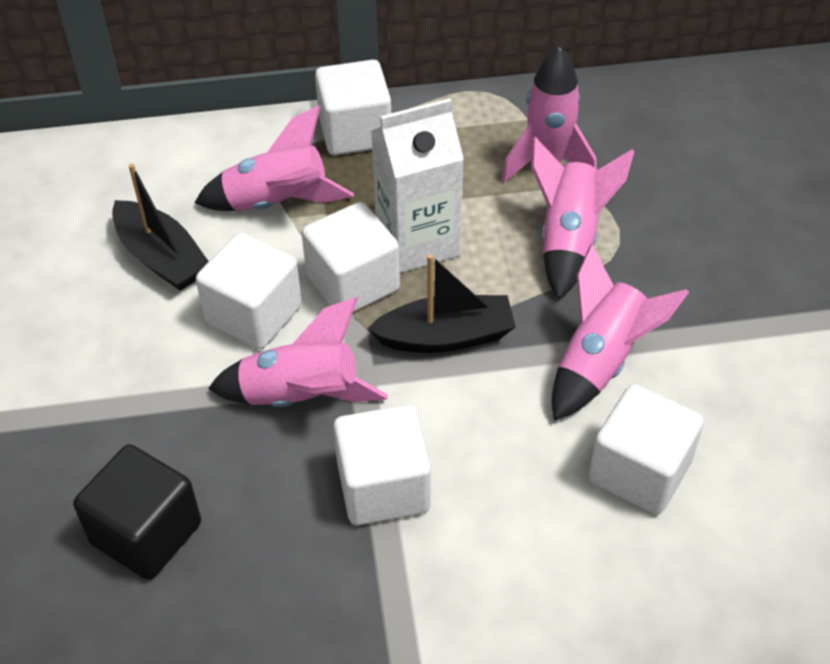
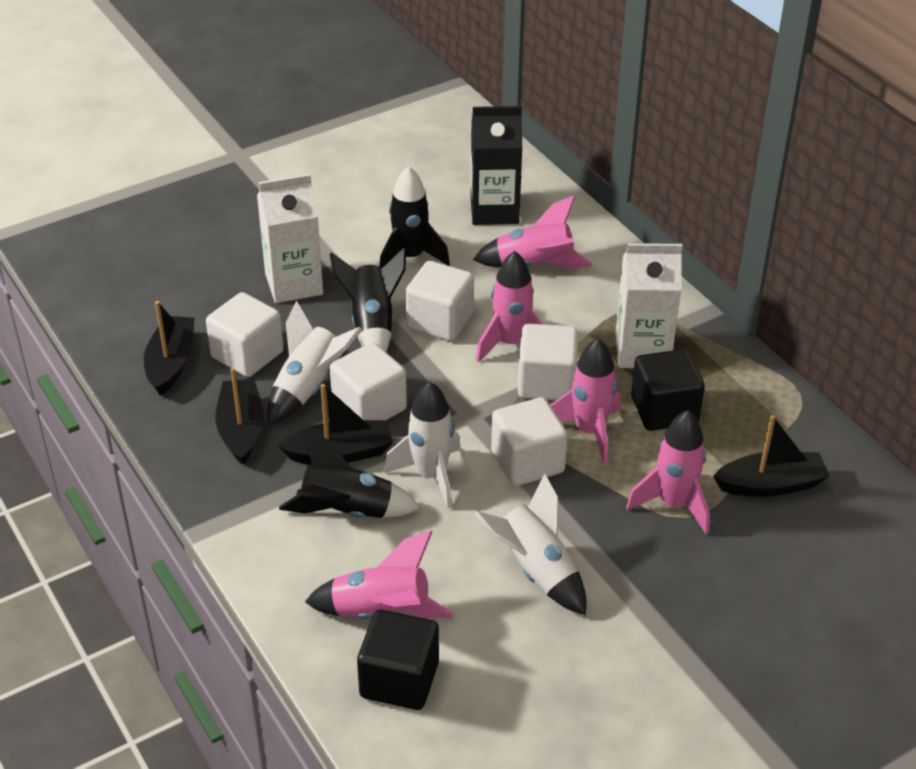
black boat: 2 -> 4
black carton: 0 -> 1
black cube: 1 -> 2
black rocket: 0 -> 3
white carton: 1 -> 2
white rocket: 0 -> 3

